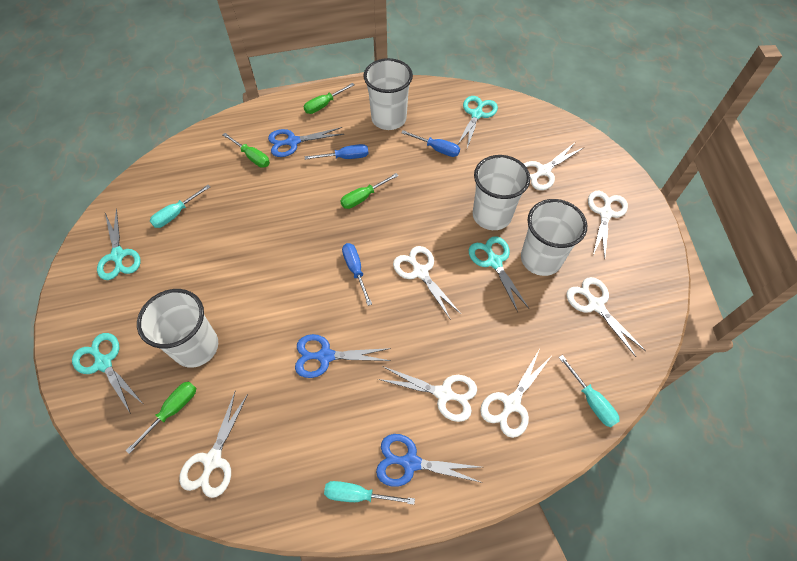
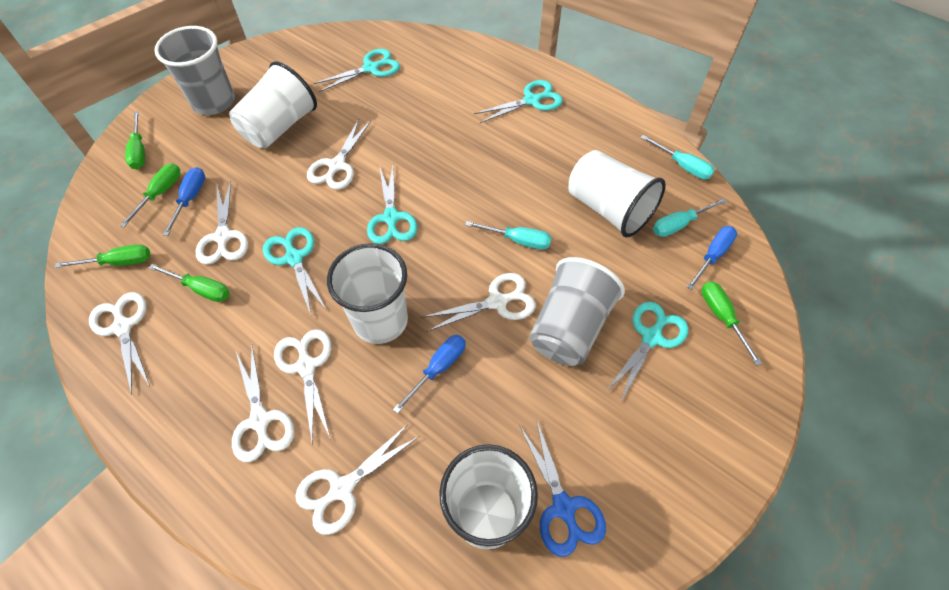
blue scissors: 3 -> 1
green screwdriver: 4 -> 5
grey cup: 0 -> 2
turquoise scissors: 4 -> 5

